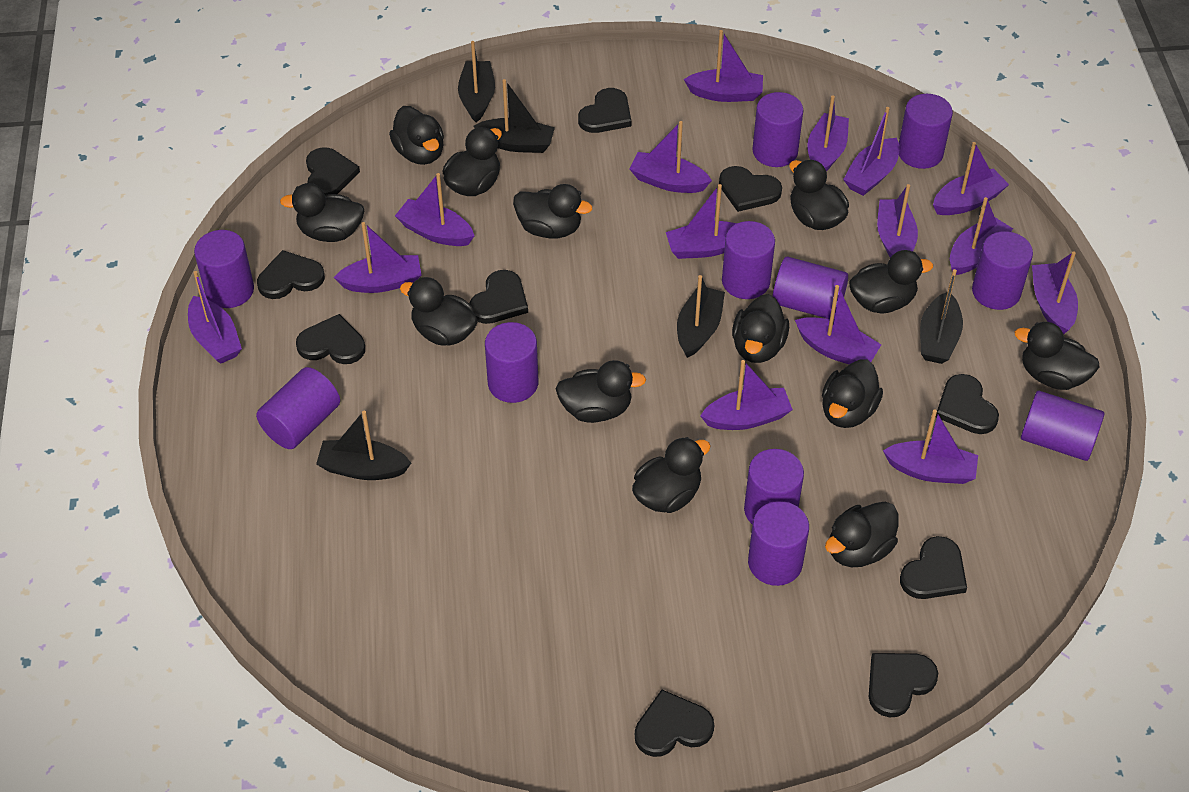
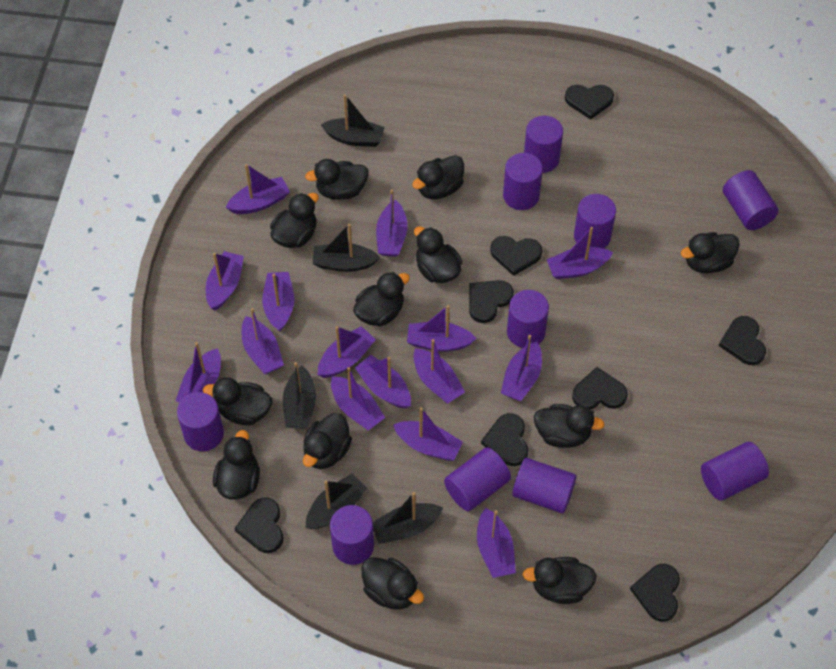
black duck: 13 -> 12
black heart: 10 -> 8
purple cylinder: 11 -> 10

